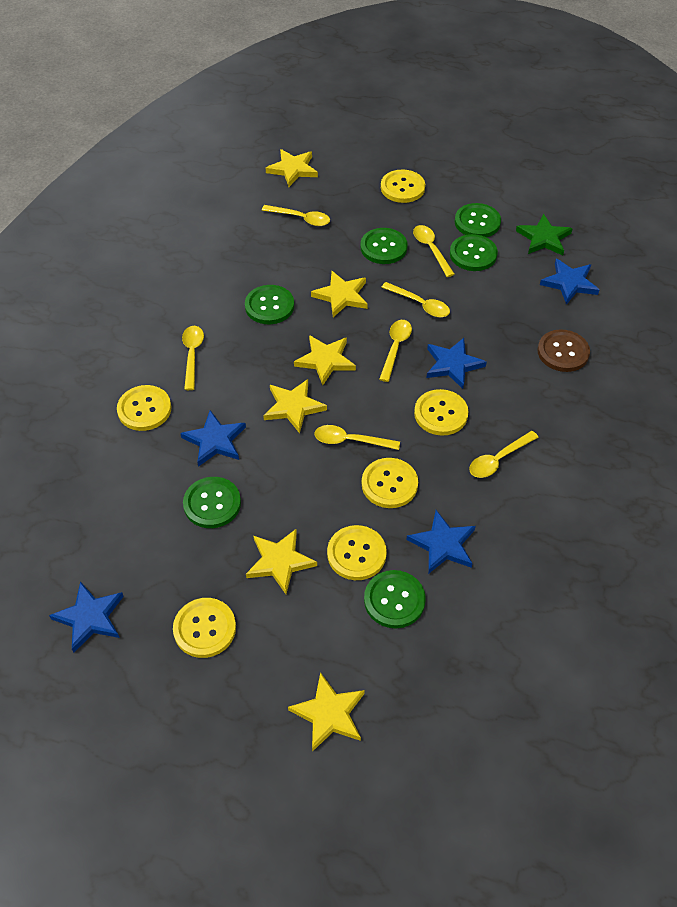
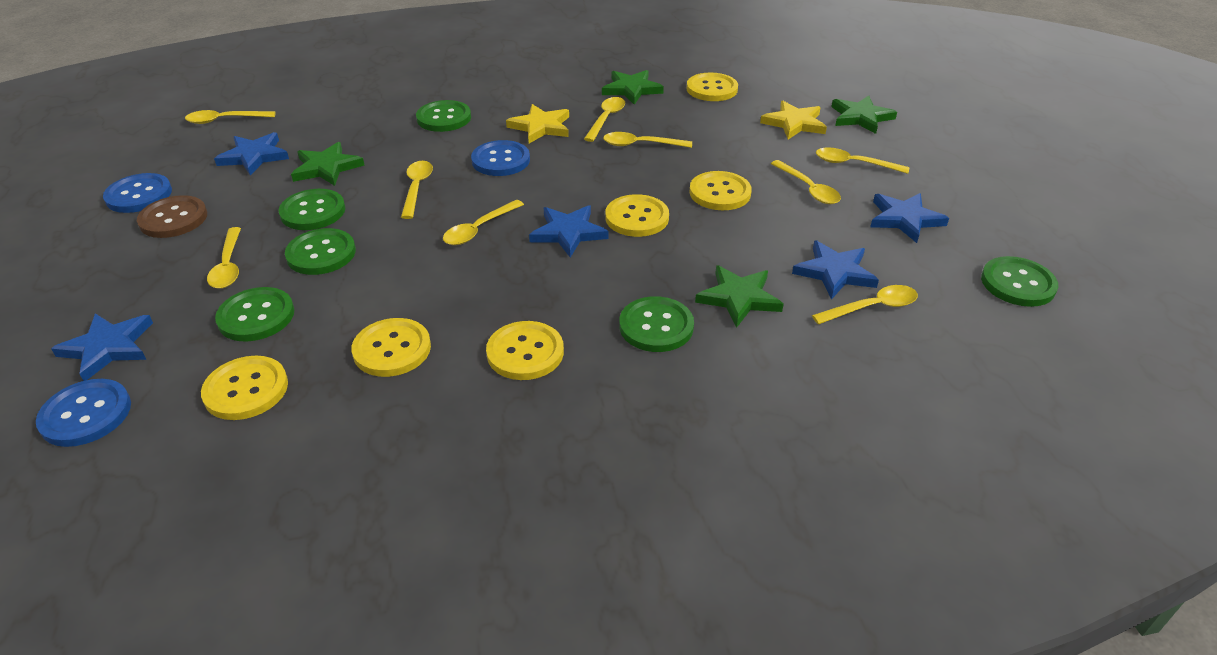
blue button: 0 -> 3
green star: 1 -> 4
yellow spoon: 7 -> 9
yellow star: 6 -> 2

